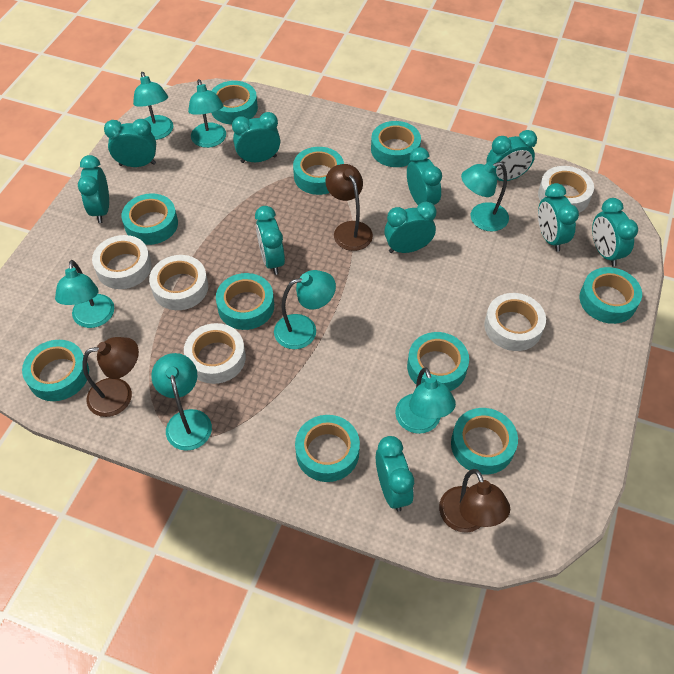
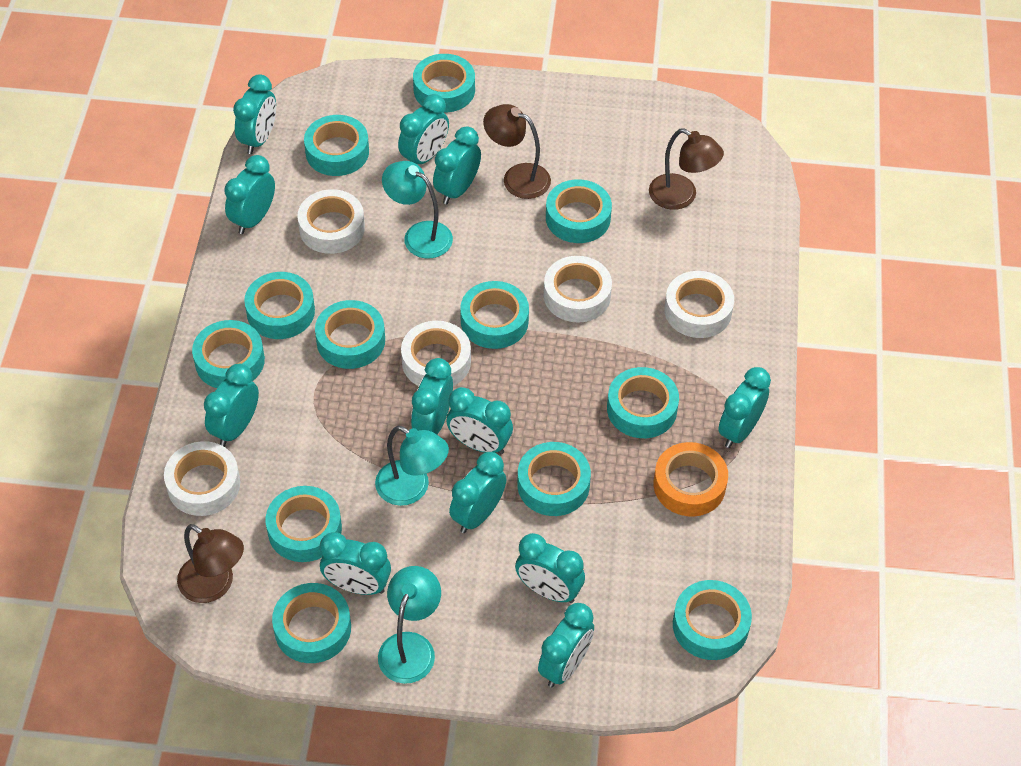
orange tape: 0 -> 1
turquoise clock: 10 -> 12
turquoise lamp: 7 -> 3
turquoise tape: 10 -> 12

